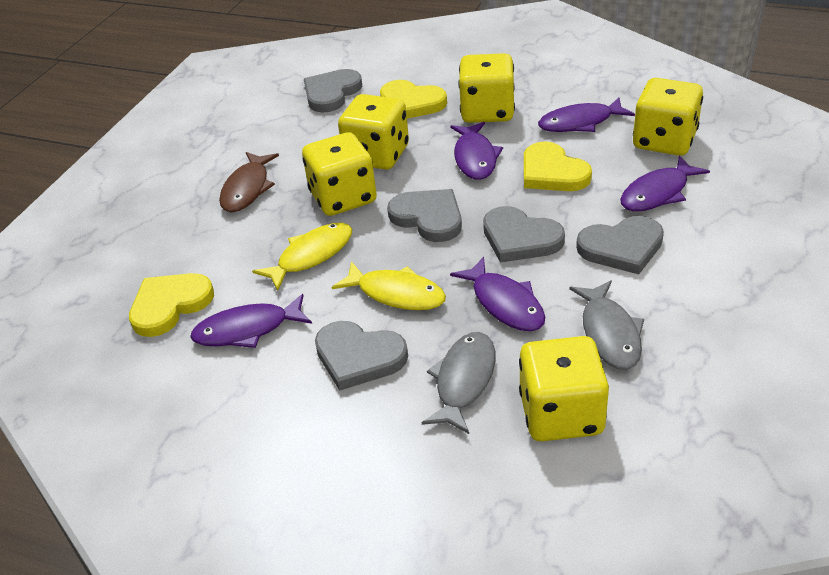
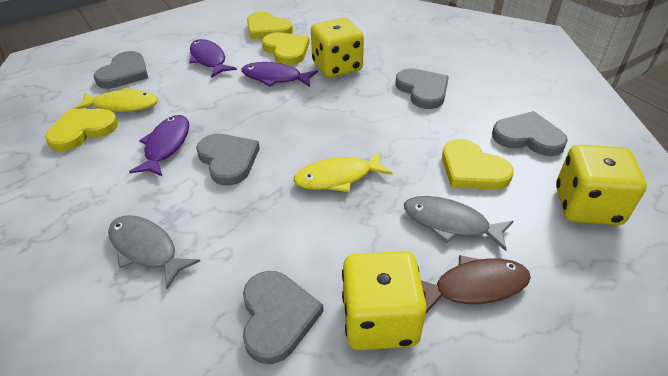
purple fish: 5 -> 3
yellow dice: 5 -> 3
yellow heart: 3 -> 4

